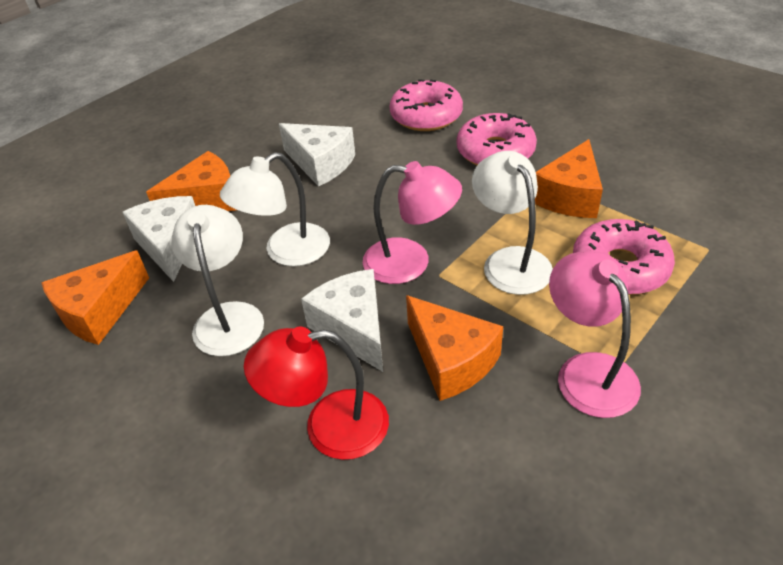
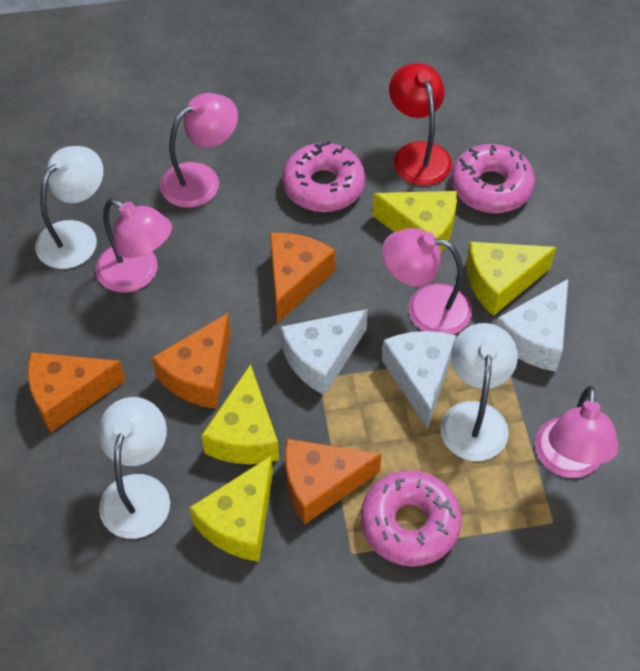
pink lamp: 2 -> 4
yellow cheese: 0 -> 4

